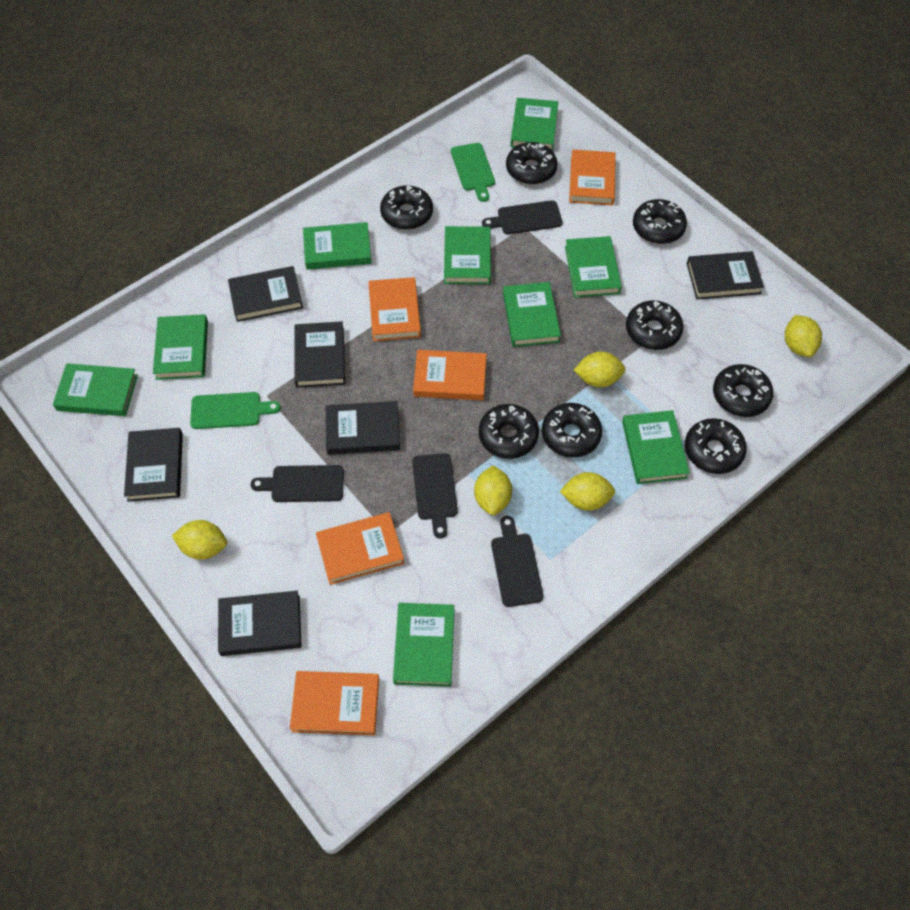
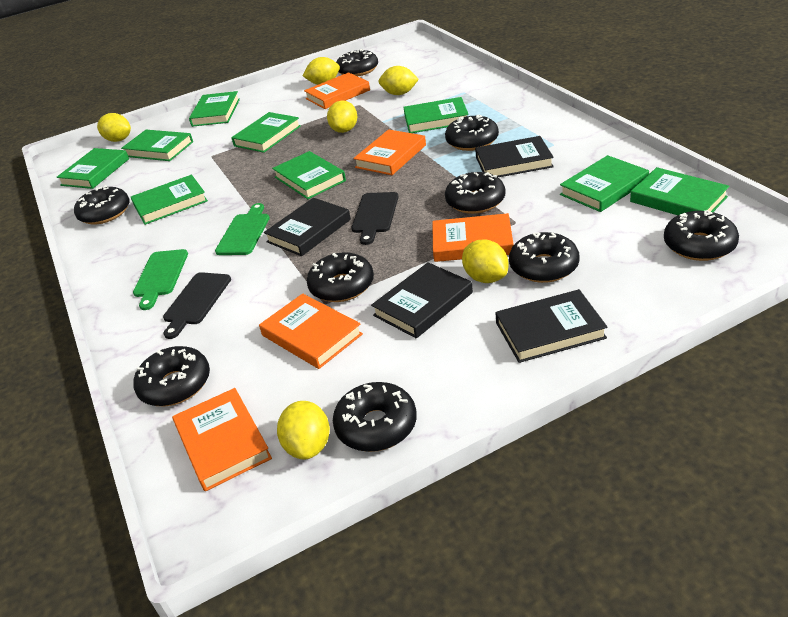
black book: 6 -> 4
black cutting board: 4 -> 2
black donut: 8 -> 9
yellow lemon: 5 -> 6

